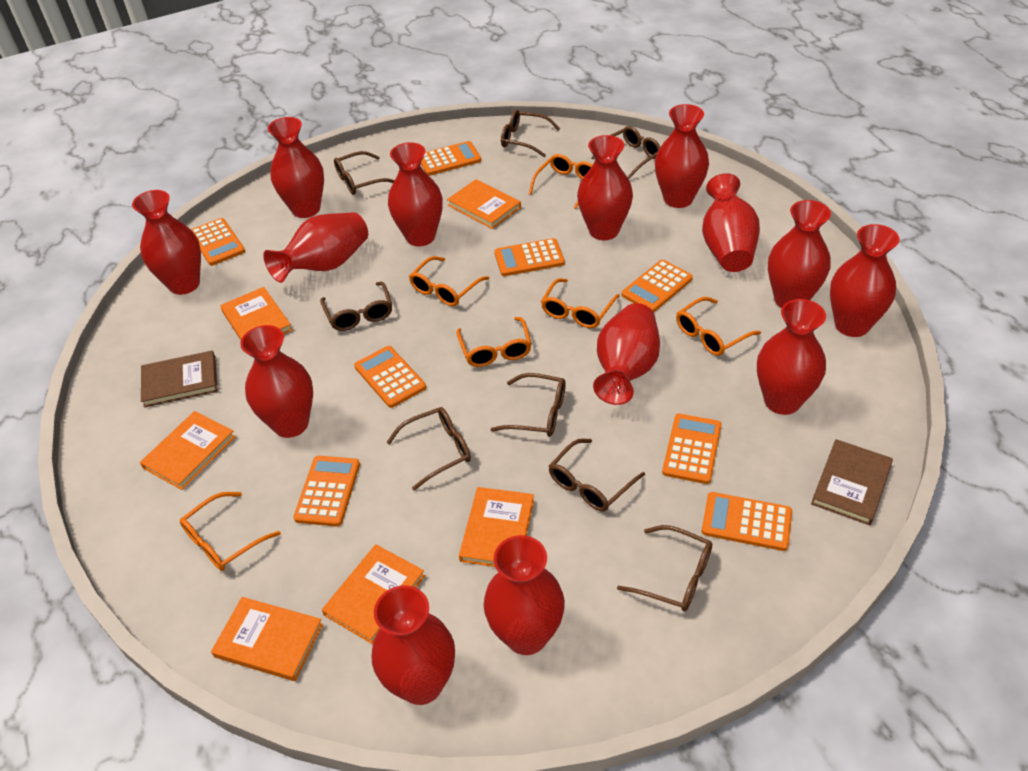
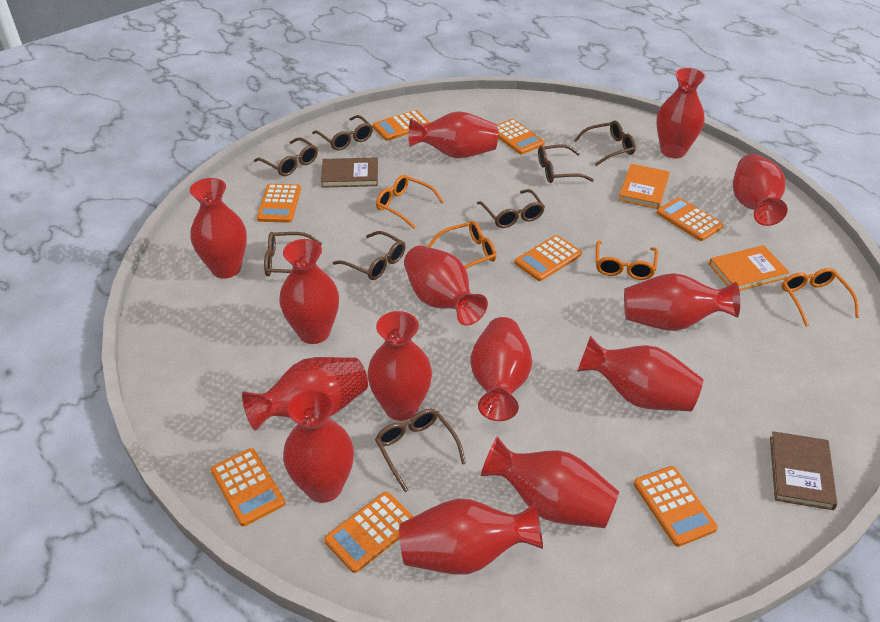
orange book: 6 -> 2
orange glasses: 6 -> 4

